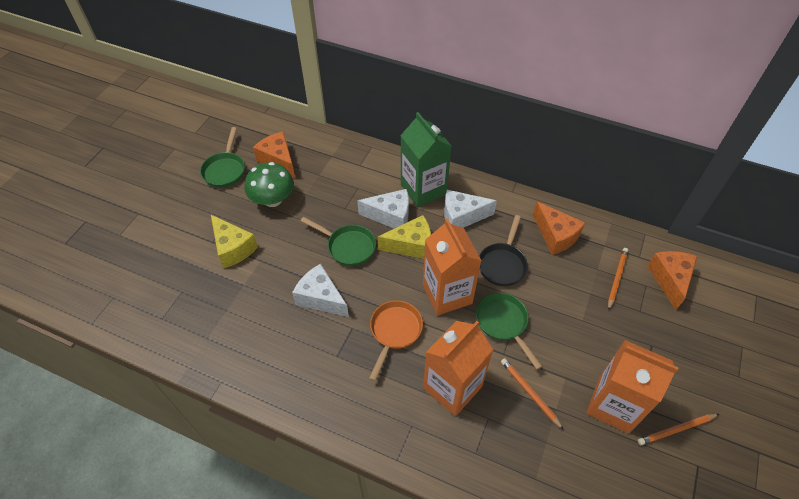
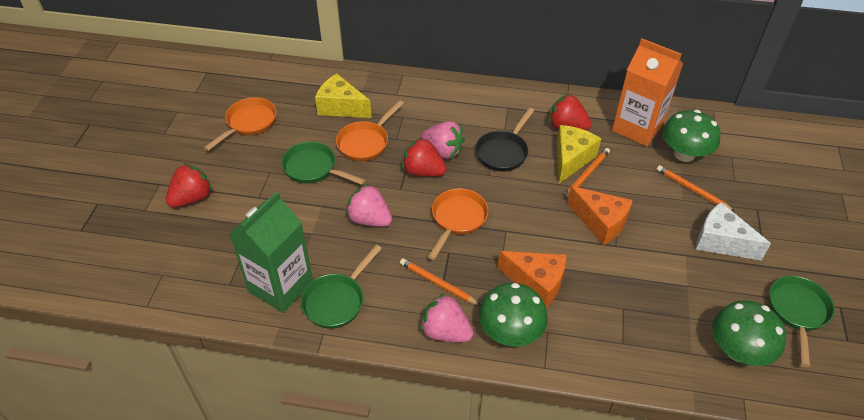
green mushroom: 1 -> 3
orange carton: 3 -> 1
orange cheese: 3 -> 2
orange pan: 1 -> 3
pink strawberry: 0 -> 3
red strawberry: 0 -> 3
white cheese: 3 -> 1

